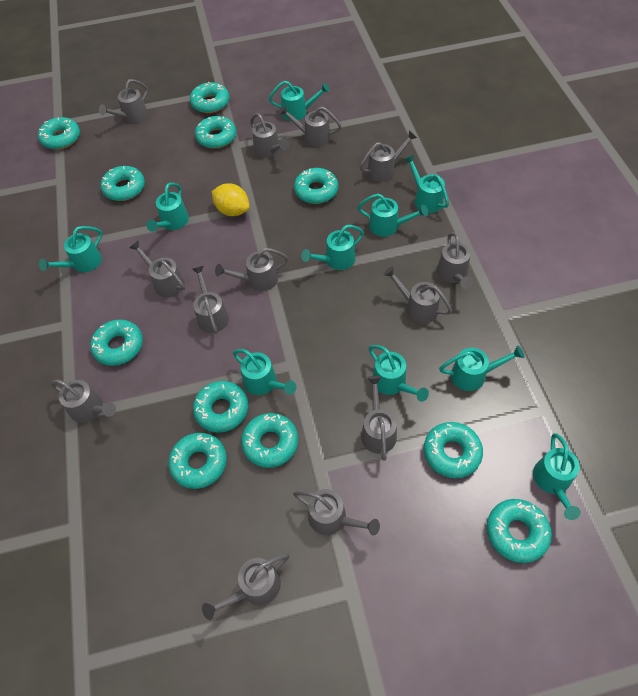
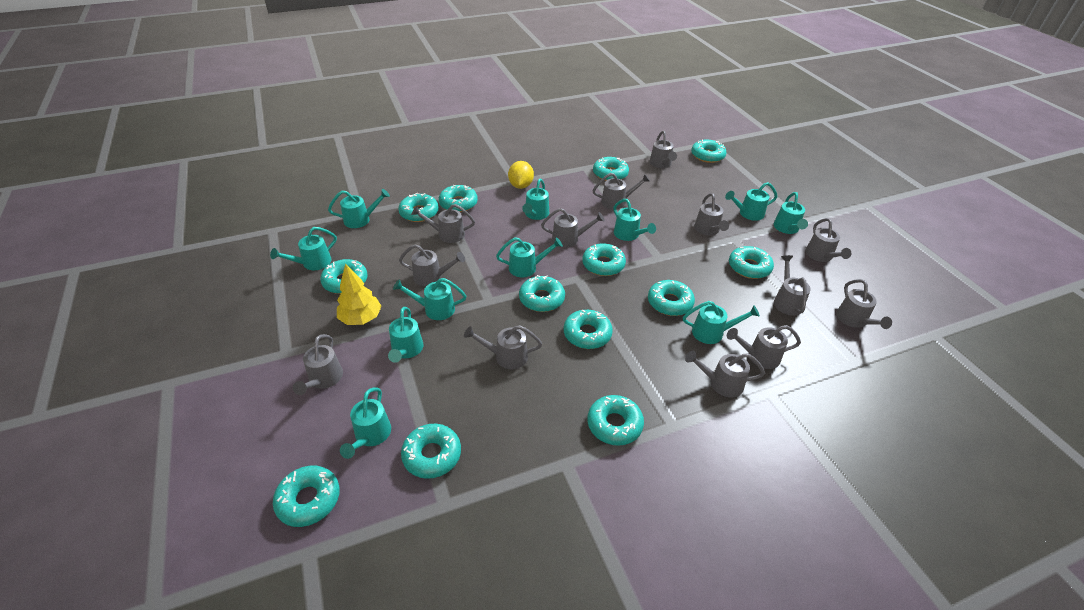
turquoise donut: 11 -> 13
turquoise watering can: 10 -> 11
yellow tree: 0 -> 1

